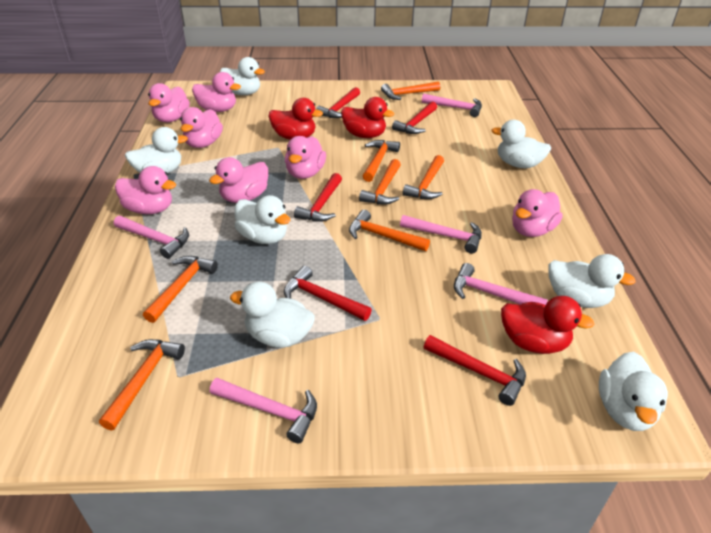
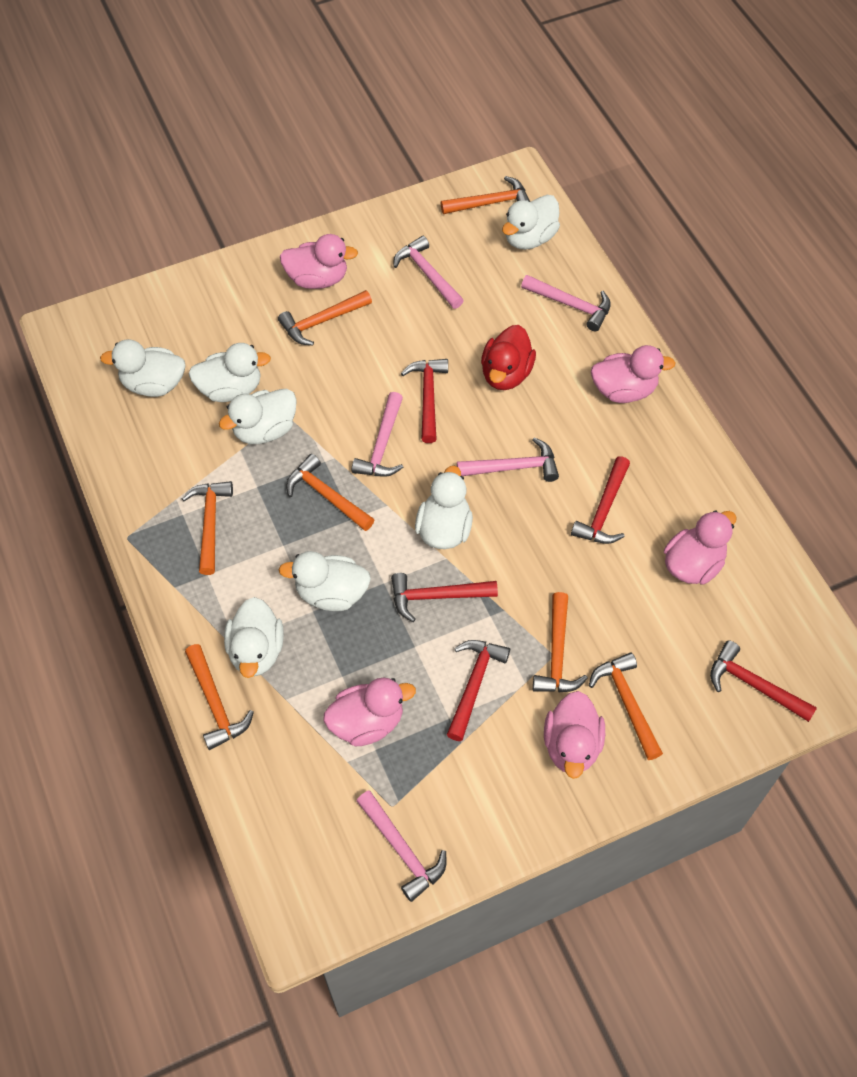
pink duck: 7 -> 5
red duck: 3 -> 1

